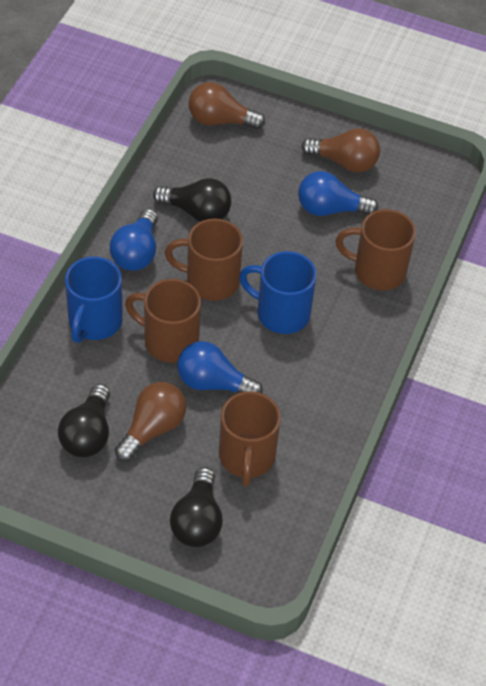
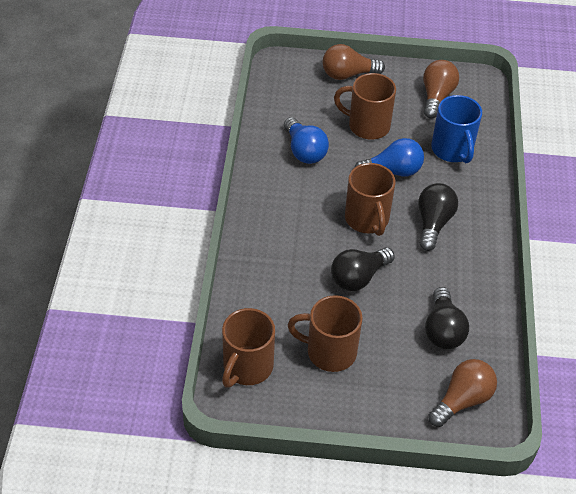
blue light bulb: 3 -> 2
blue mug: 2 -> 1

